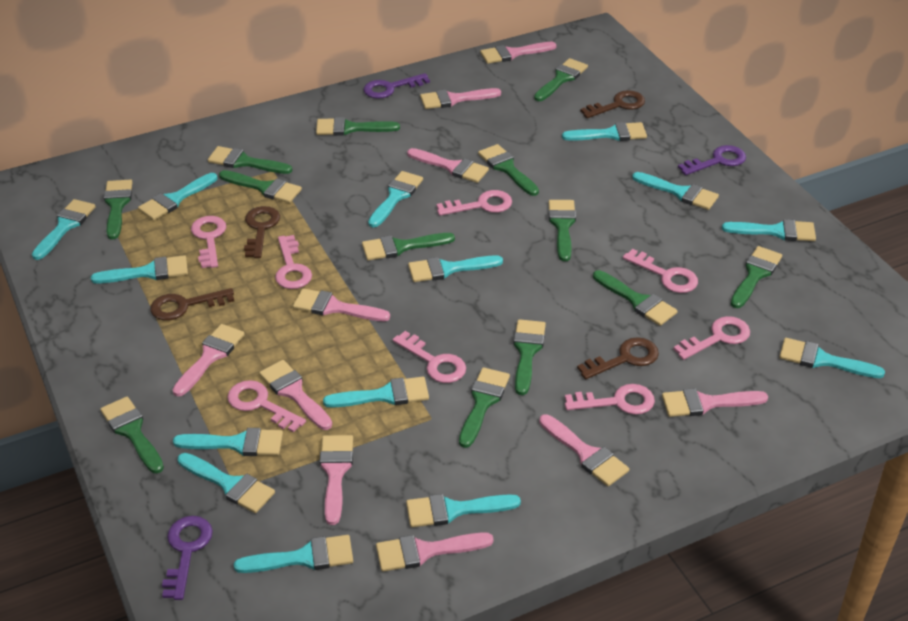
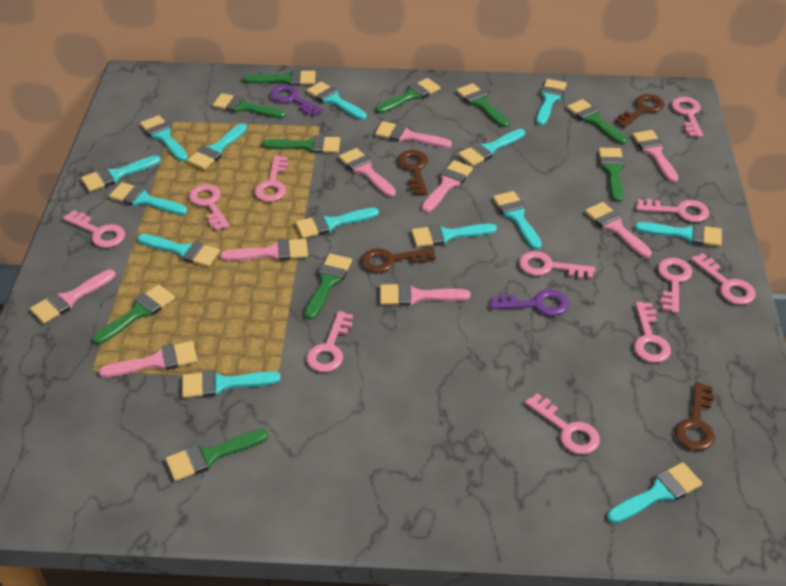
green brush: 13 -> 10
pink brush: 10 -> 9
pink key: 8 -> 11
purple key: 3 -> 2

